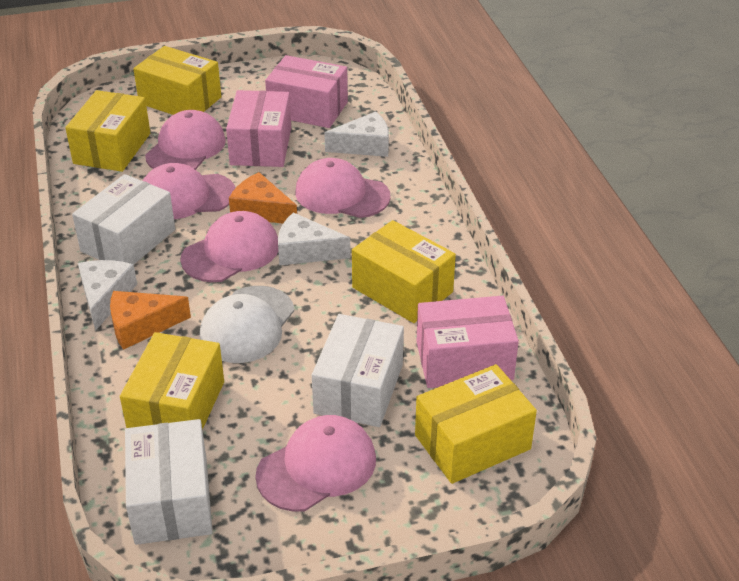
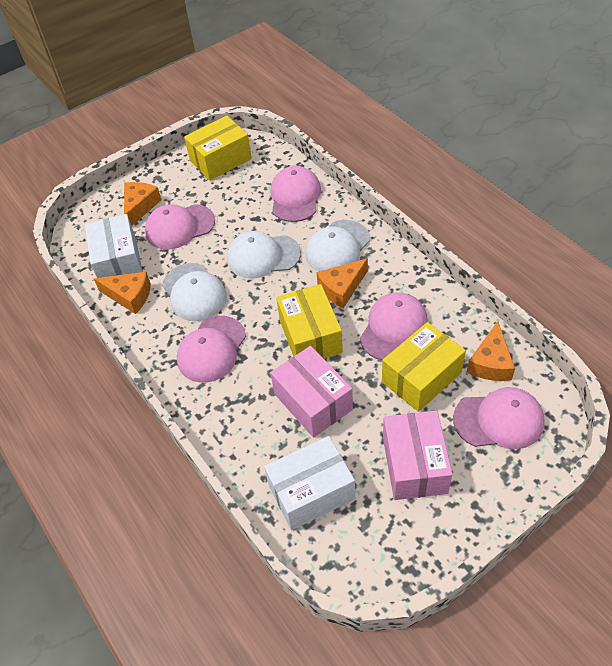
orange cheese: 2 -> 4
pink box: 3 -> 2
white box: 3 -> 2
white cap: 1 -> 3
white cheese: 3 -> 0
yellow box: 5 -> 3

